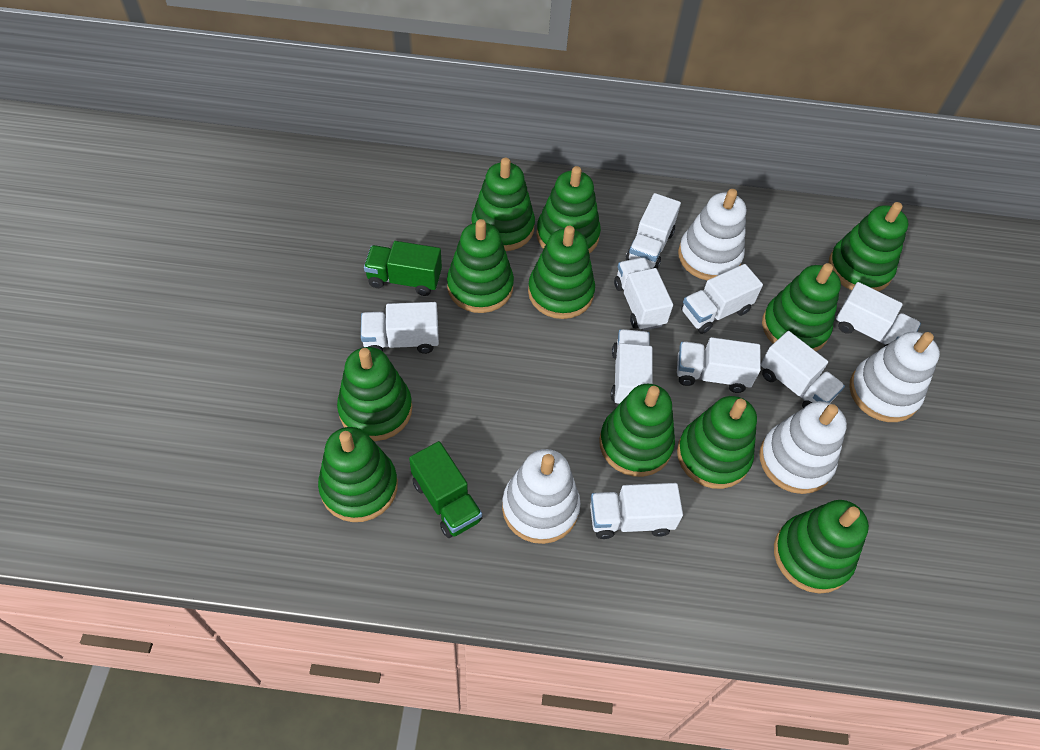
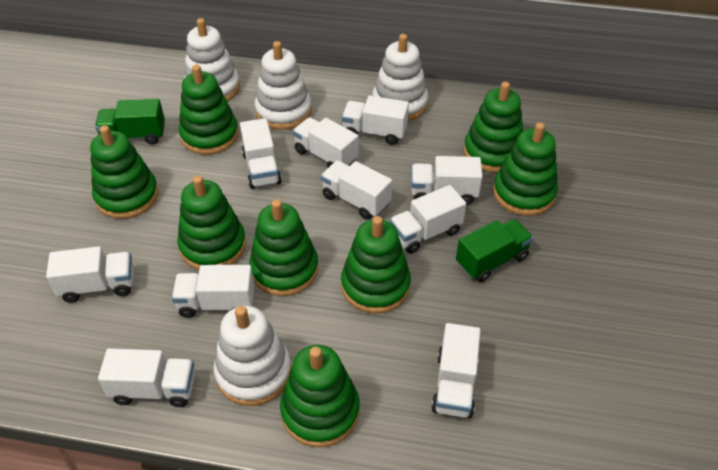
green stacking toy: 11 -> 8
white truck: 9 -> 10

